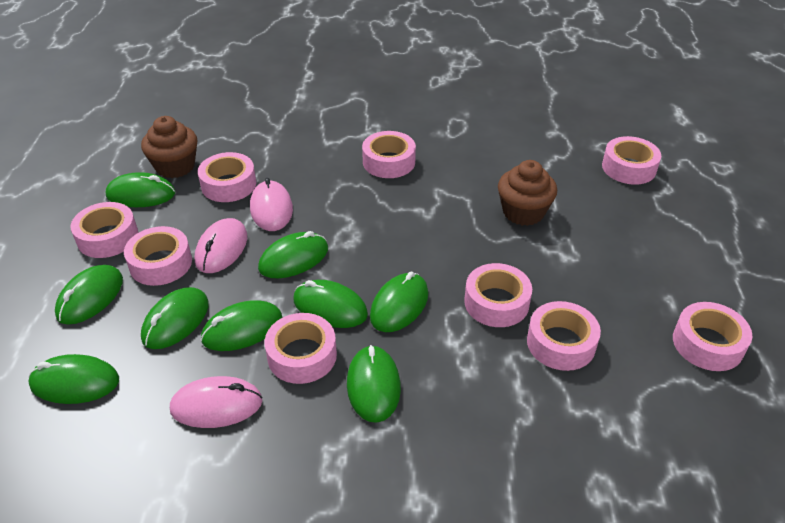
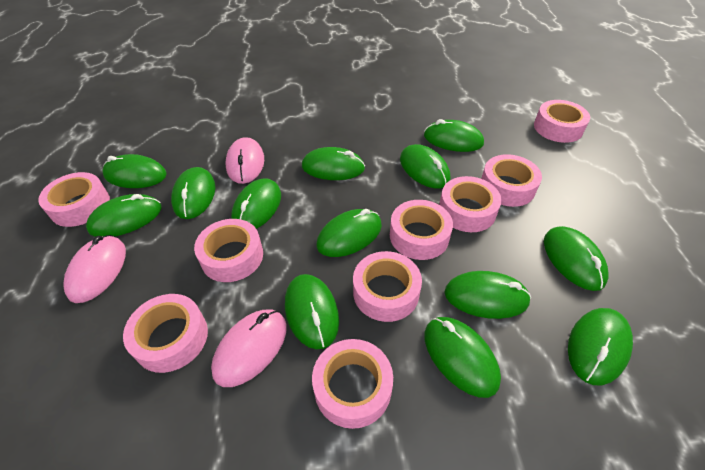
brown cupcake: 2 -> 0
green mouse: 9 -> 13

